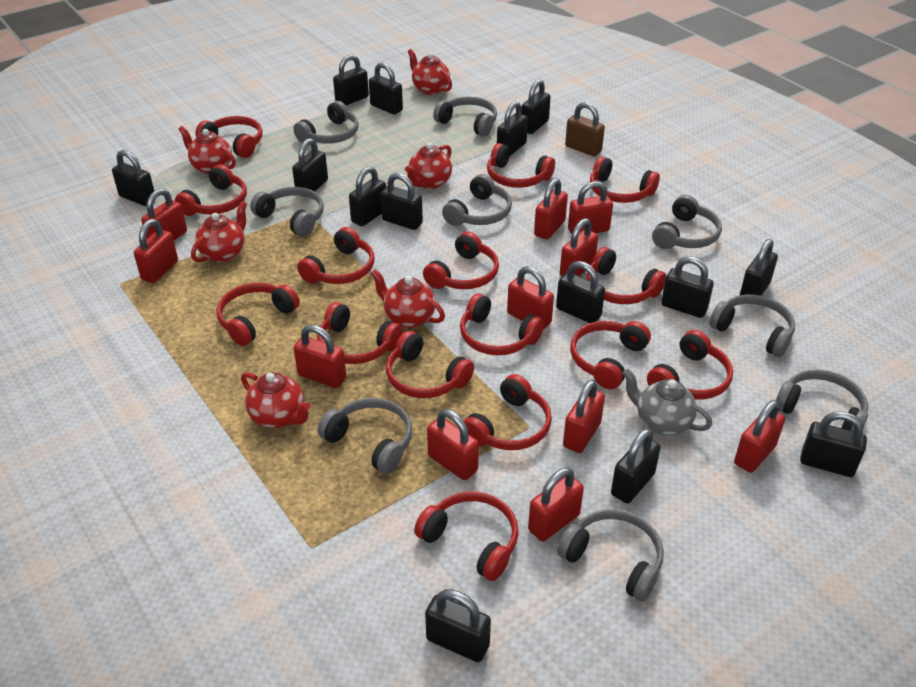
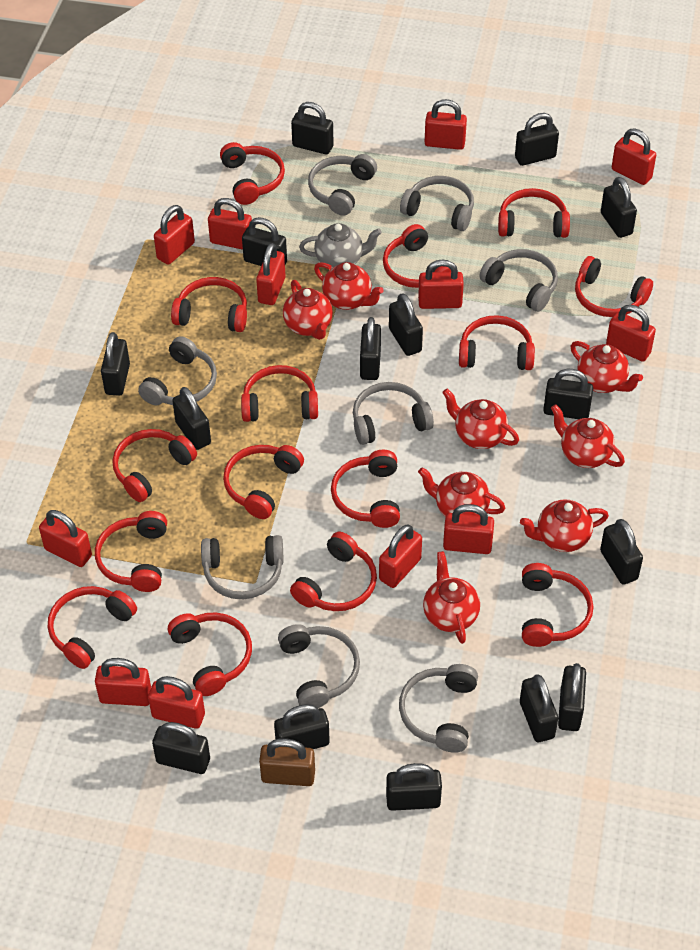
black padlock: 14 -> 15
grey headphones: 9 -> 8
red padlock: 11 -> 12
red teapot: 6 -> 8

